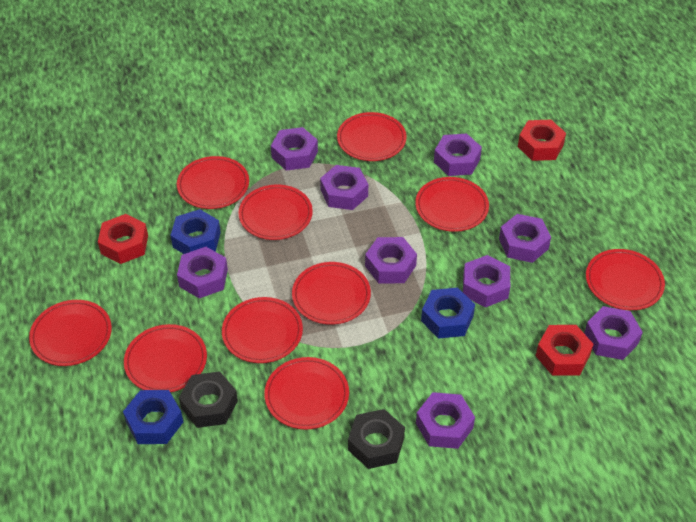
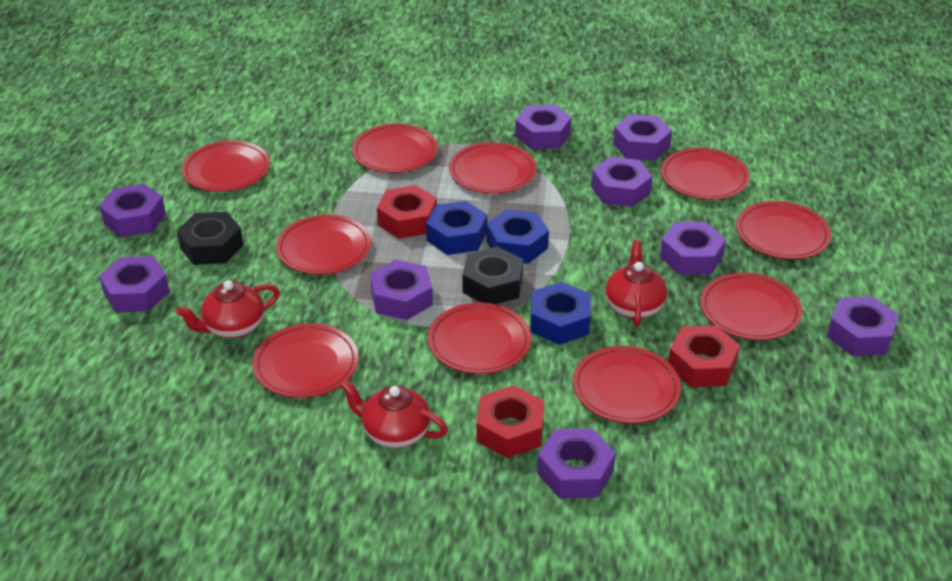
red teapot: 0 -> 3

